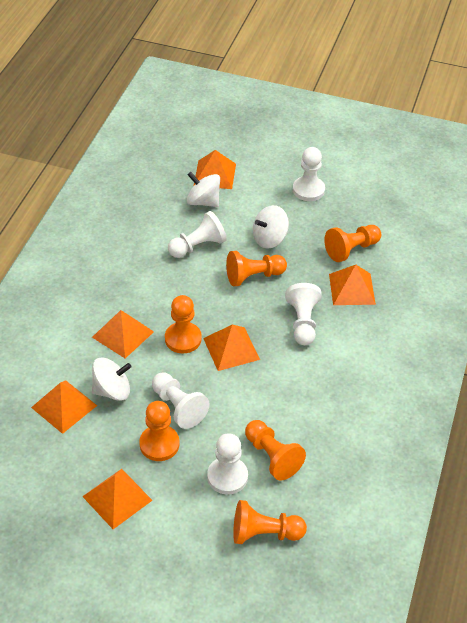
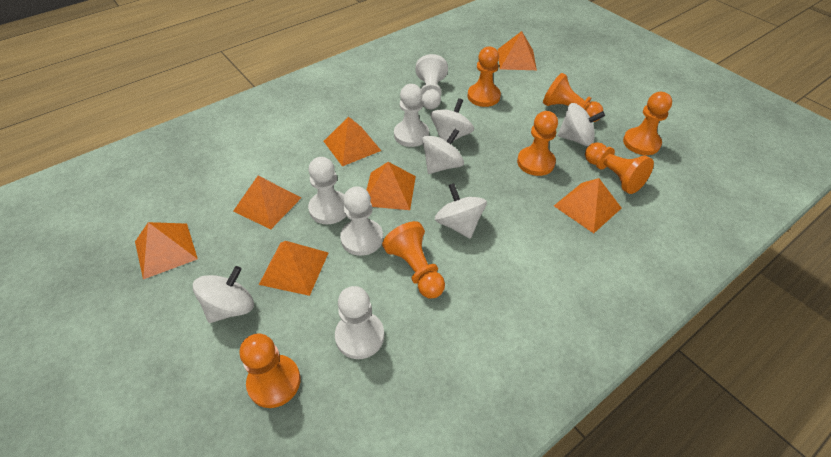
orange pawn: 6 -> 7
orange pyramid: 6 -> 7
white spinning top: 3 -> 5

